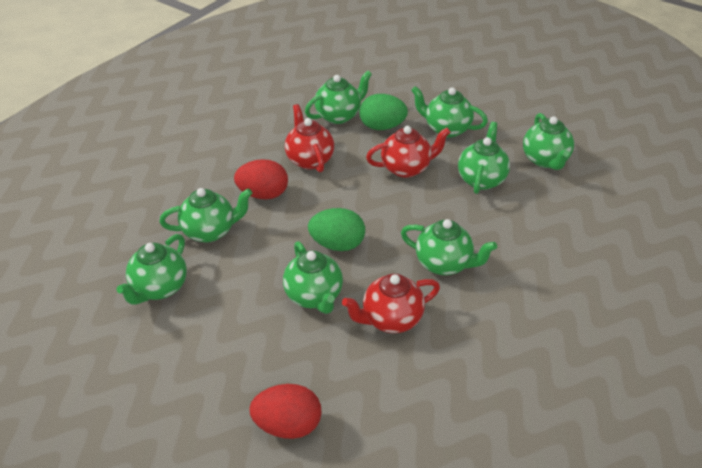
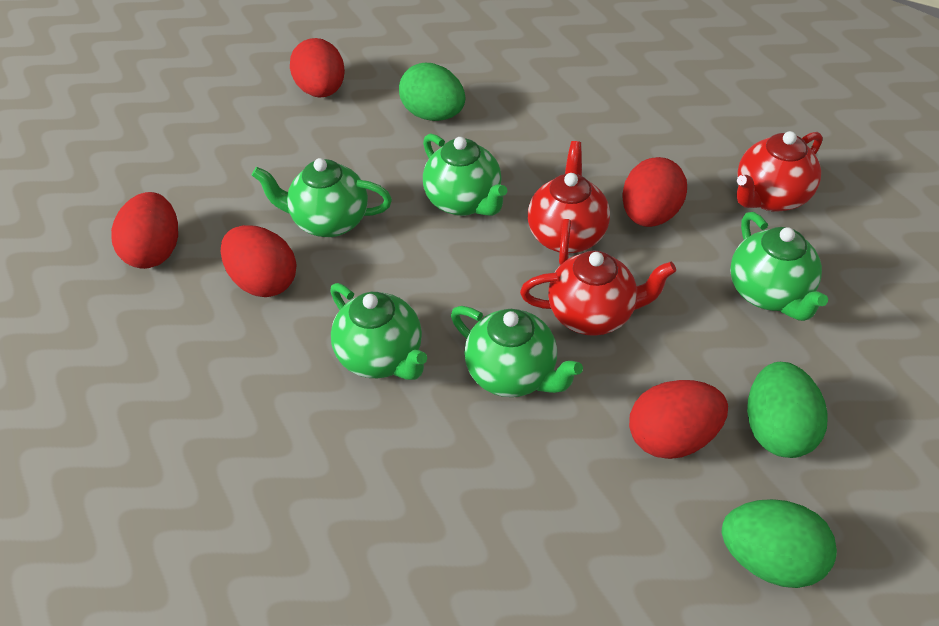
green egg: 2 -> 3
green teapot: 8 -> 5
red egg: 2 -> 5

